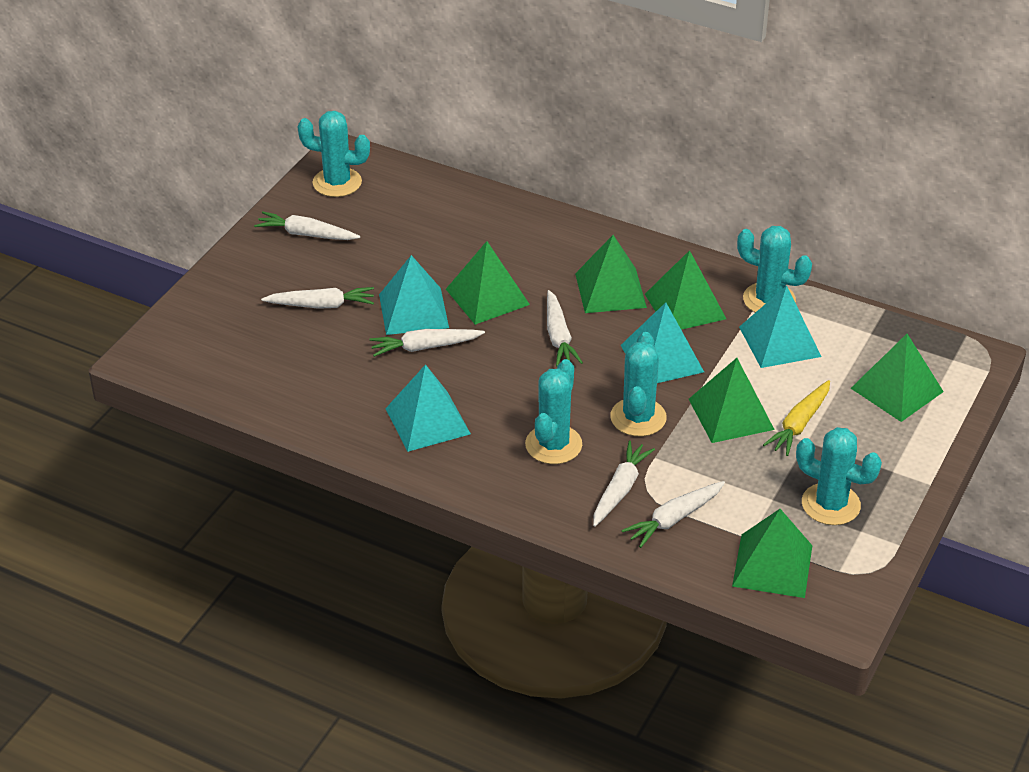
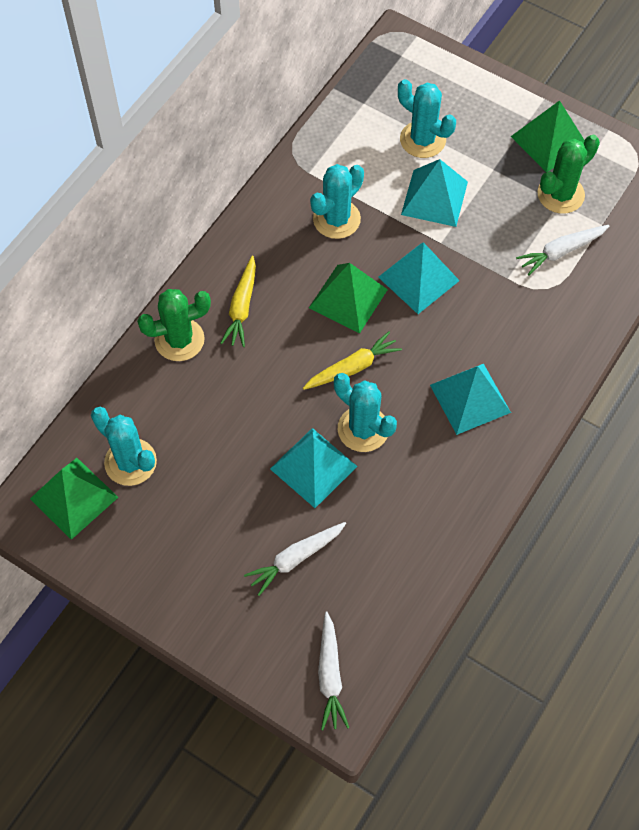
green cactus: 0 -> 2
green pyramid: 6 -> 3
turquoise cactus: 5 -> 4
white carrot: 6 -> 3
yellow carrot: 1 -> 2

